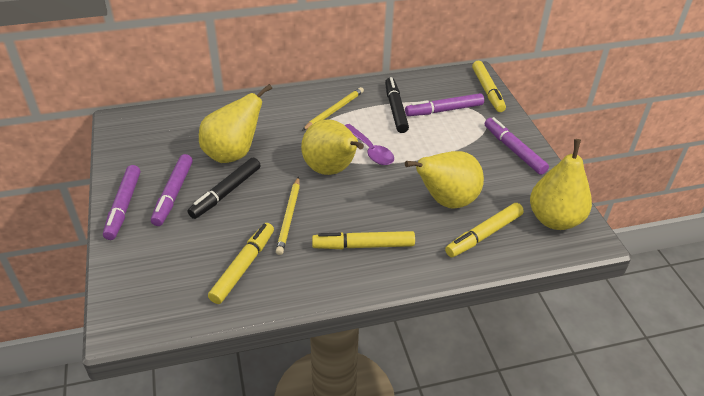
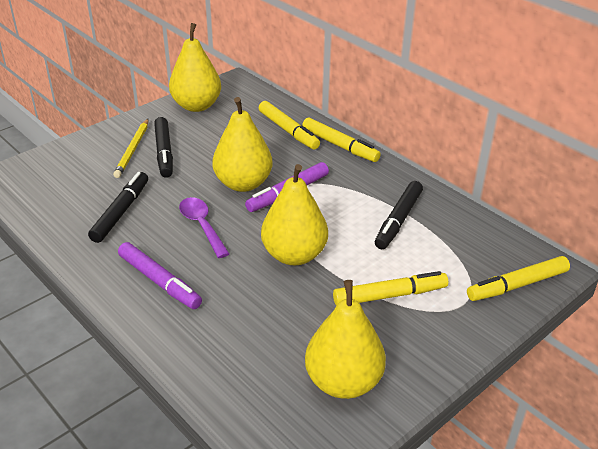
black marker: 2 -> 3
purple marker: 4 -> 2
yellow pencil: 2 -> 1

